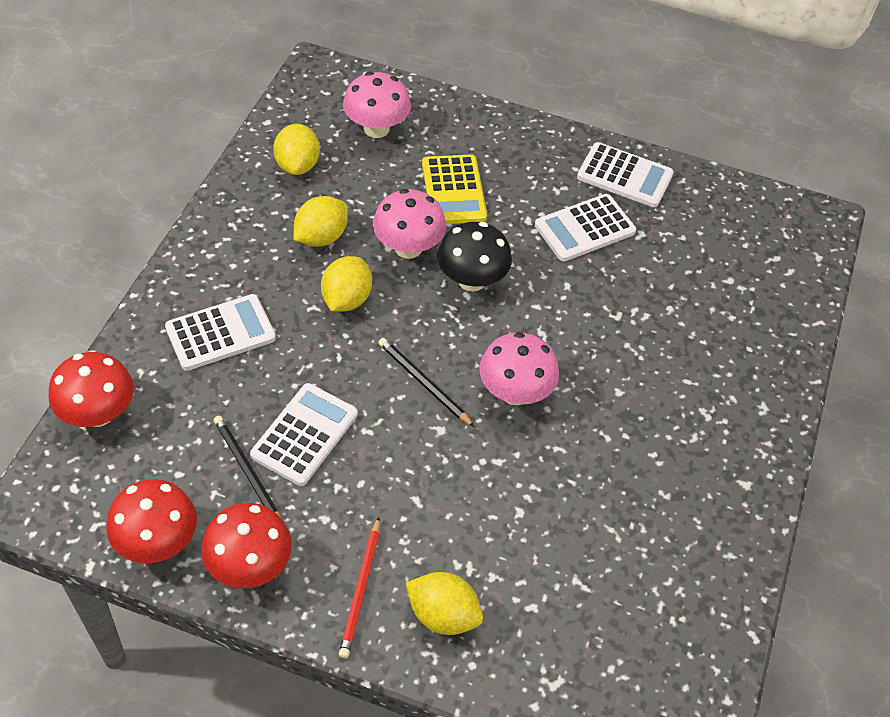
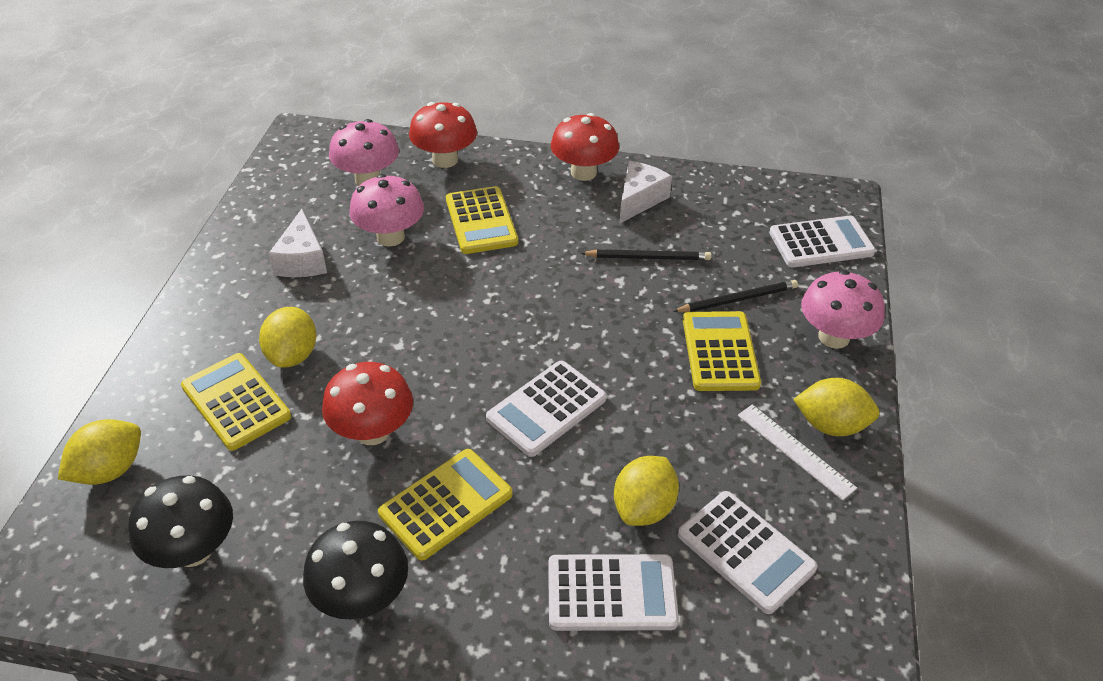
black mushroom: 1 -> 2
red pencil: 1 -> 0
white cheese: 0 -> 2
white ruler: 0 -> 1
yellow calculator: 1 -> 4

